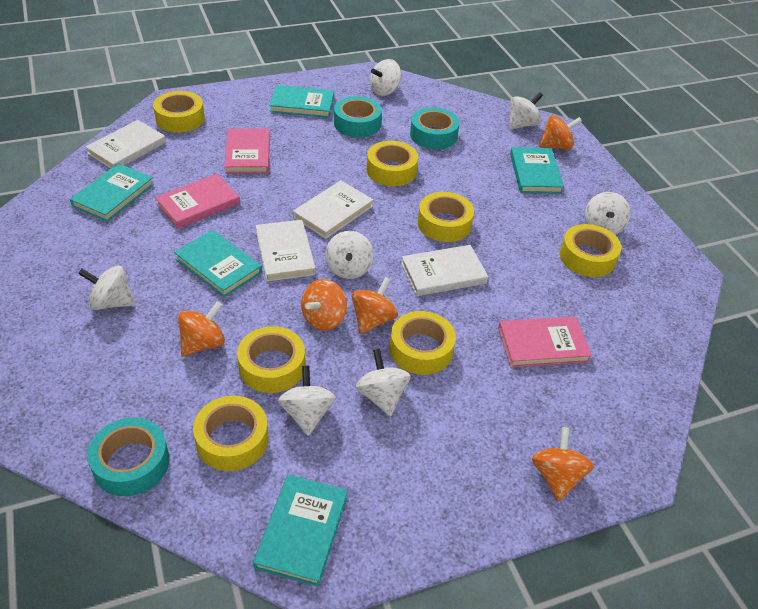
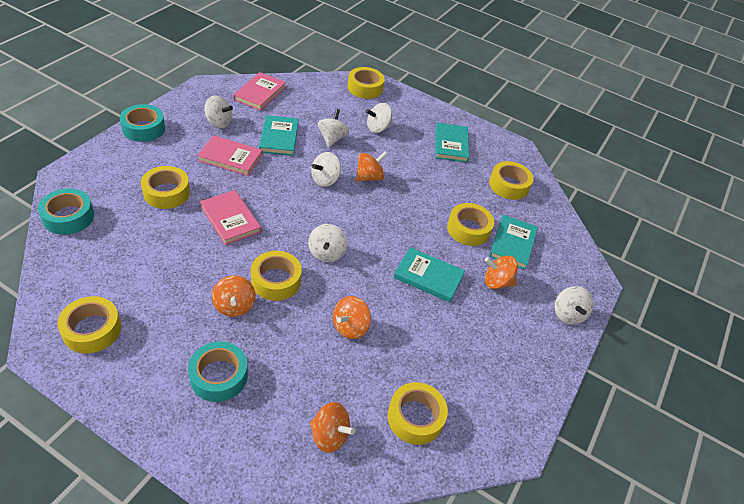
turquoise book: 5 -> 4
white book: 4 -> 0
white spinning top: 7 -> 6

